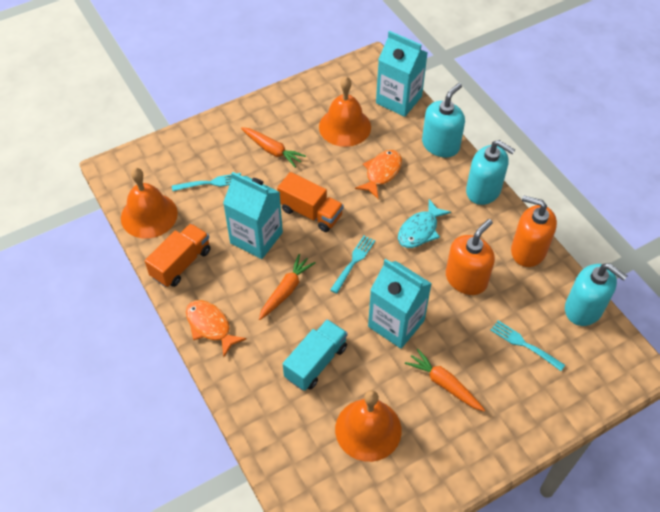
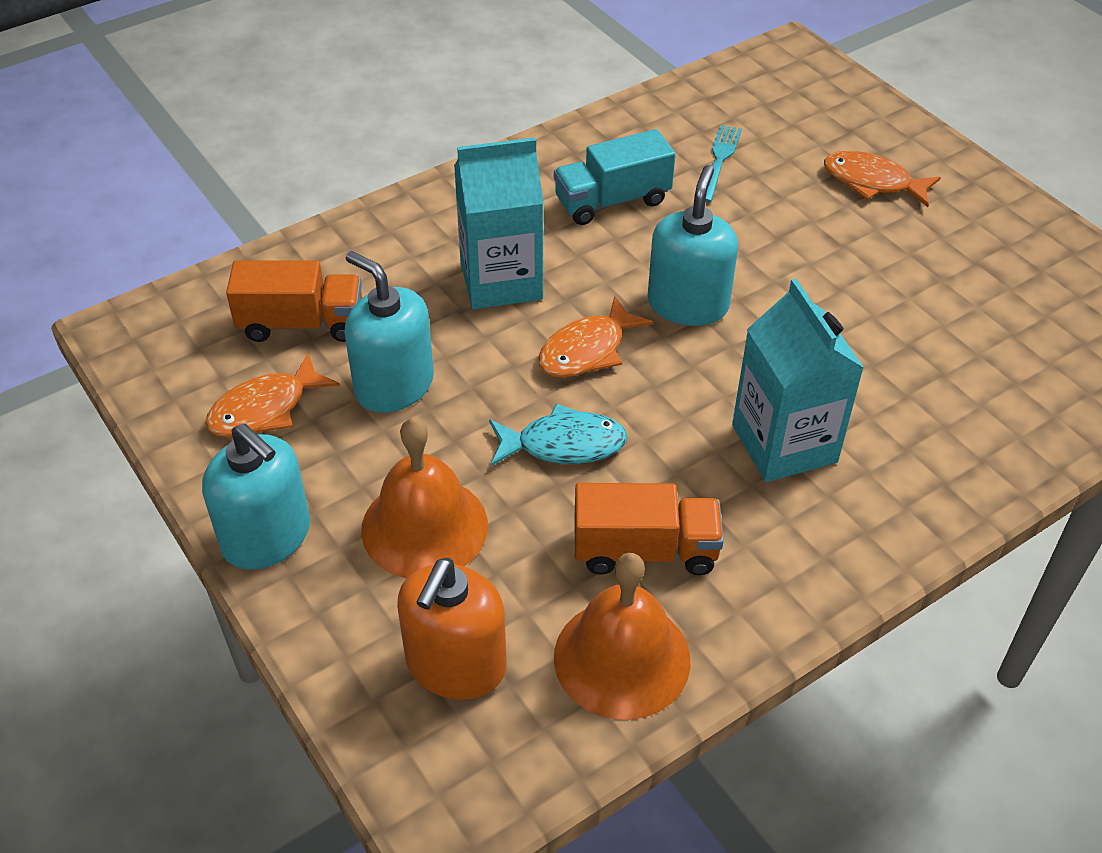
orange bell: 3 -> 2
orange carrot: 3 -> 0
orange fish: 2 -> 3
orange soap dispenser: 2 -> 1
turquoise carton: 3 -> 2
turquoise fork: 3 -> 1

